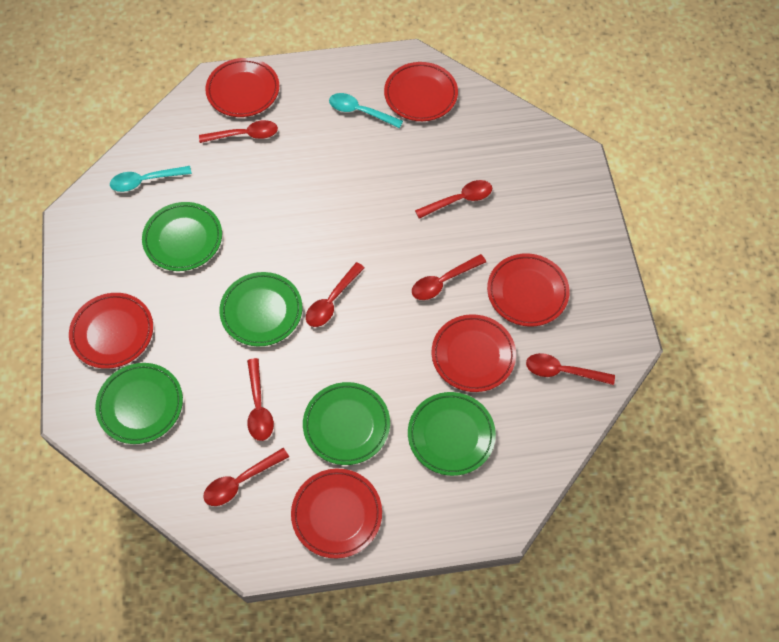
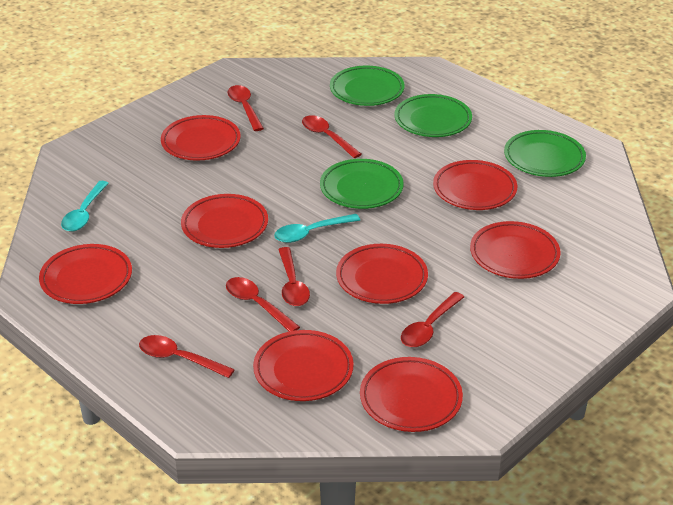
green plate: 5 -> 4
red plate: 6 -> 8
red spoon: 7 -> 6

